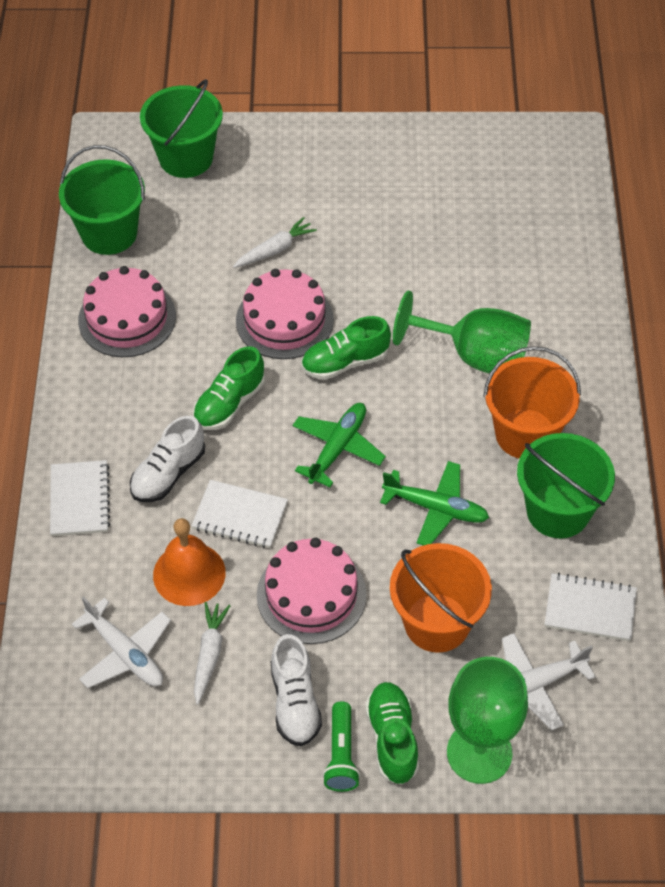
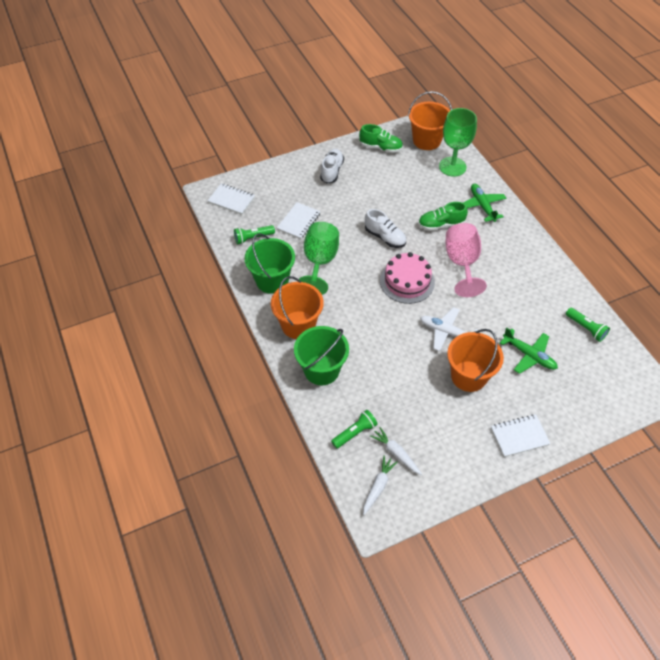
green bucket: 3 -> 2
green flashlight: 1 -> 3
green shoe: 3 -> 2
orange bell: 1 -> 0
orange bucket: 2 -> 3
pink cake: 3 -> 1
pink goblet: 0 -> 1
white plane: 2 -> 1

